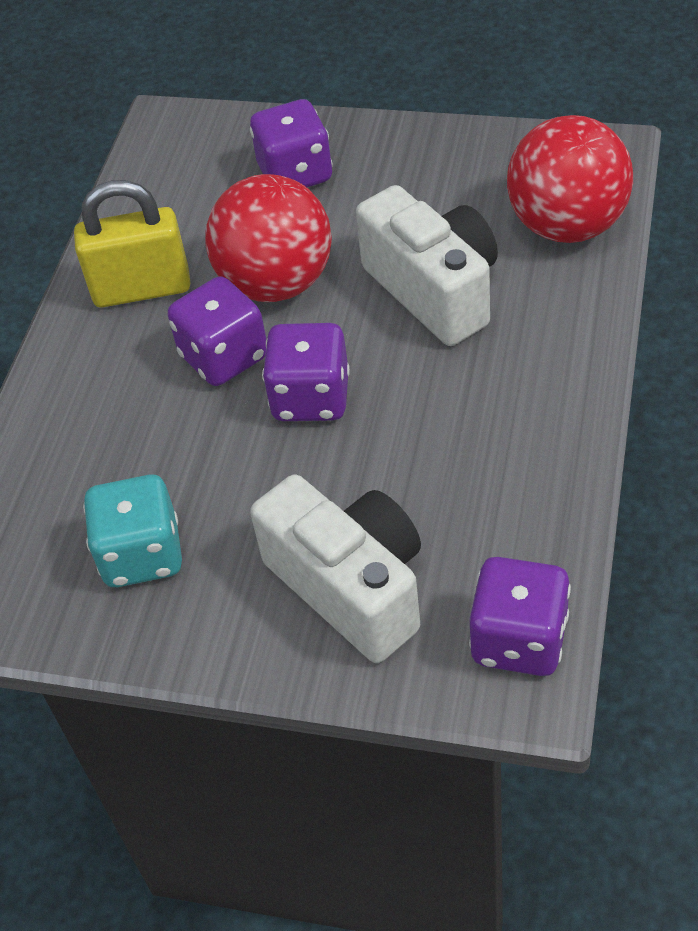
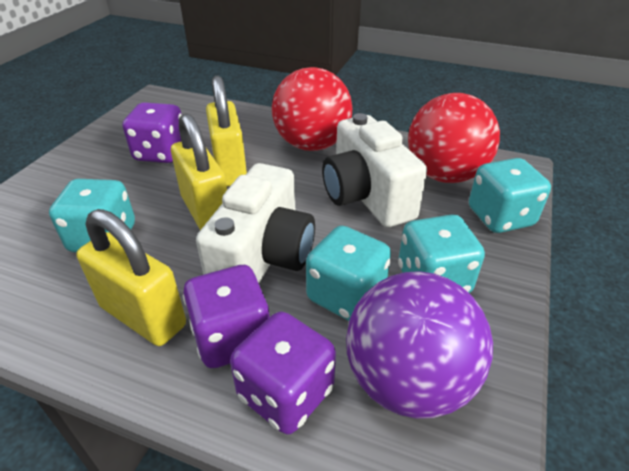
purple ball: 0 -> 1
purple dice: 4 -> 3
turquoise dice: 1 -> 4
yellow padlock: 1 -> 3

